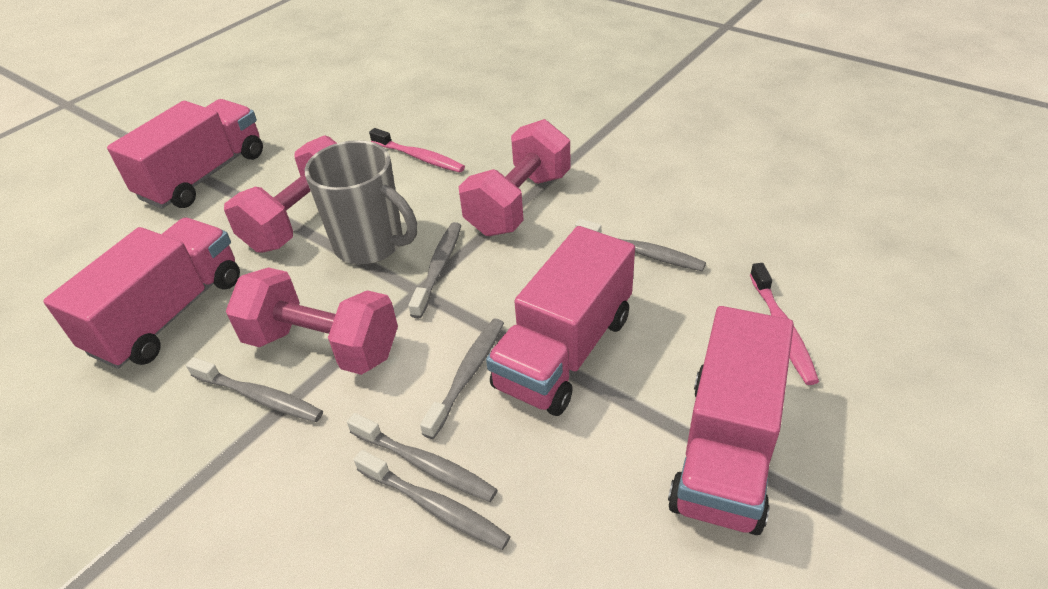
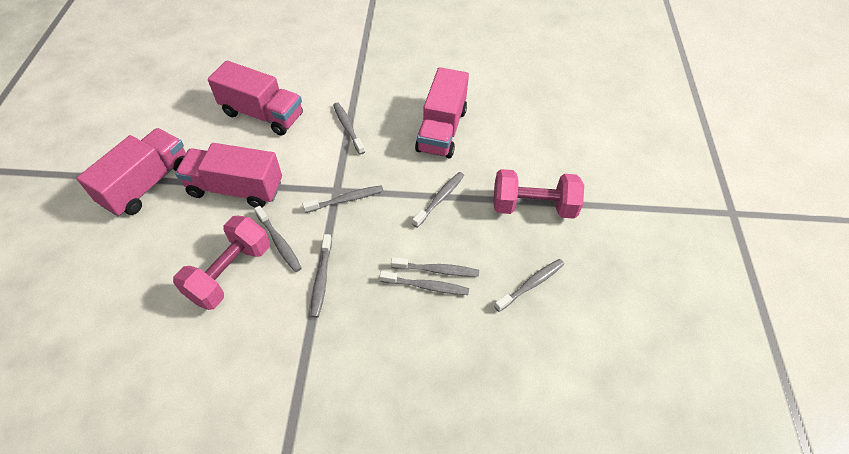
grey mug: 1 -> 0
grey toothbrush: 6 -> 8
pink dumbbell: 3 -> 2
pink toothbrush: 2 -> 0

